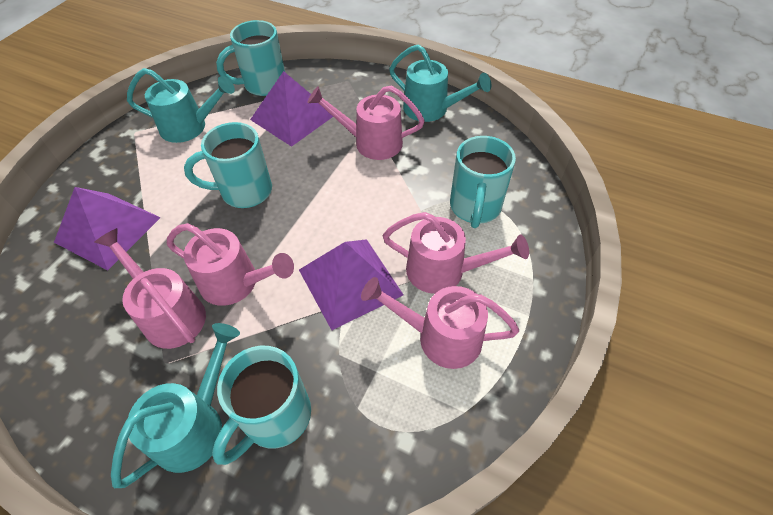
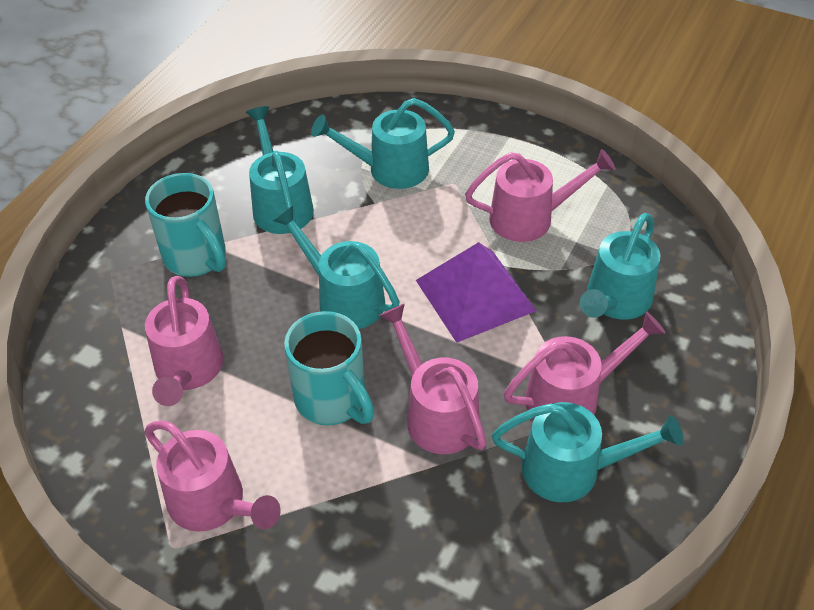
purple pyramid: 3 -> 1
turquoise mug: 4 -> 2
turquoise watering can: 3 -> 5

